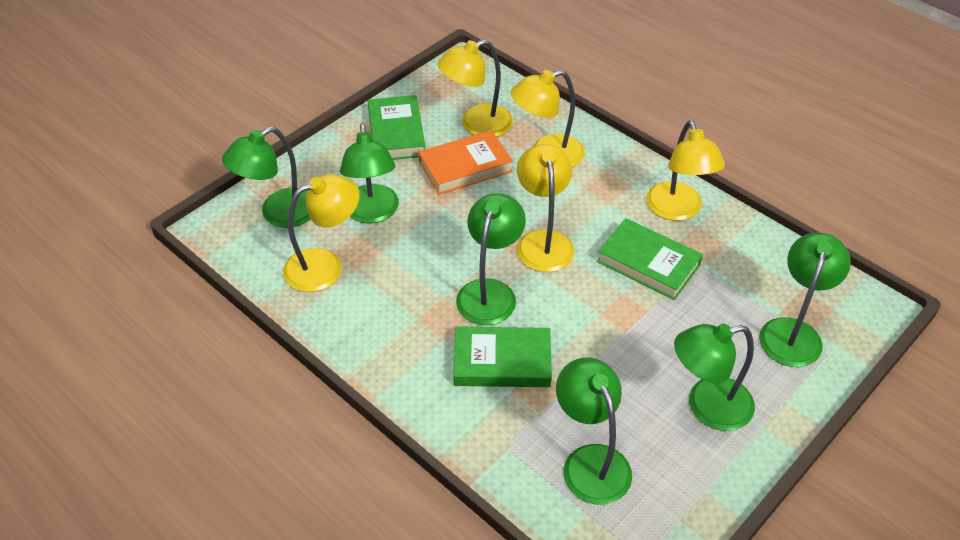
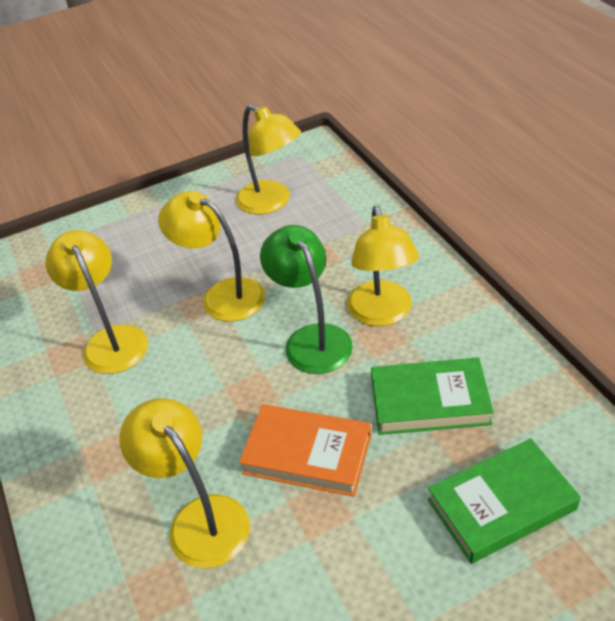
green book: 3 -> 2
green lamp: 6 -> 1

